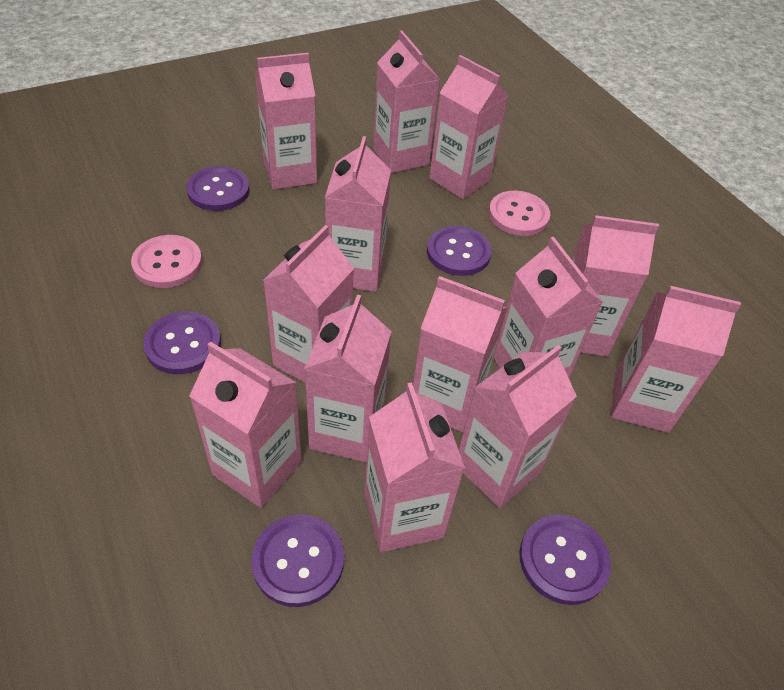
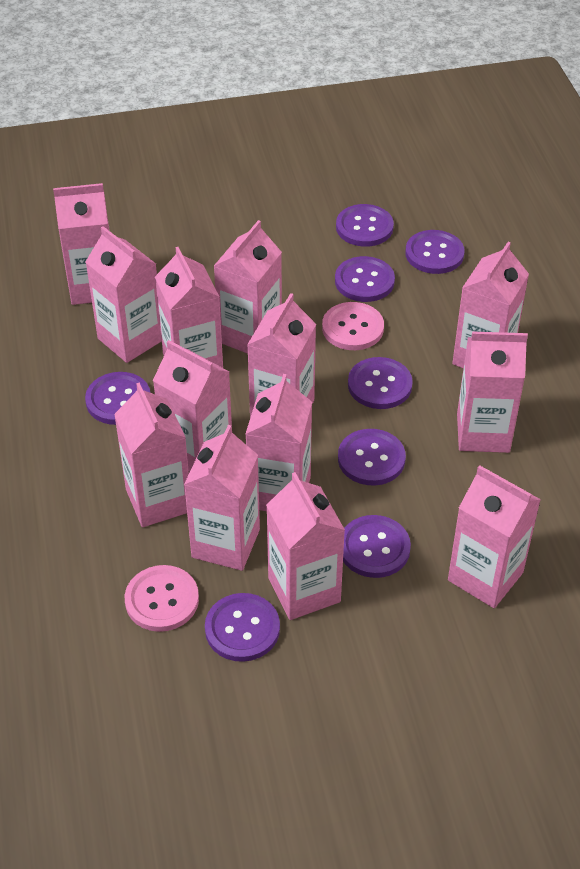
purple button: 5 -> 8

